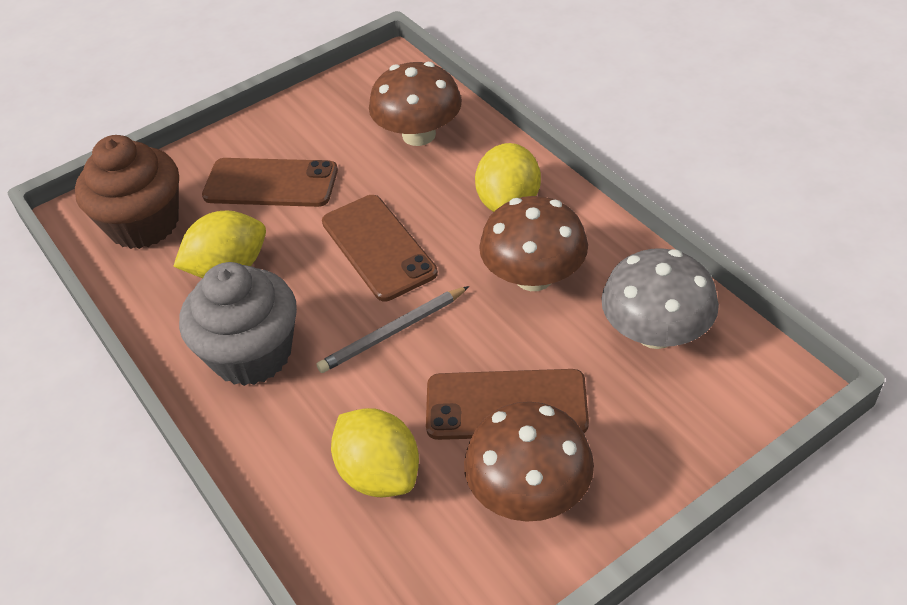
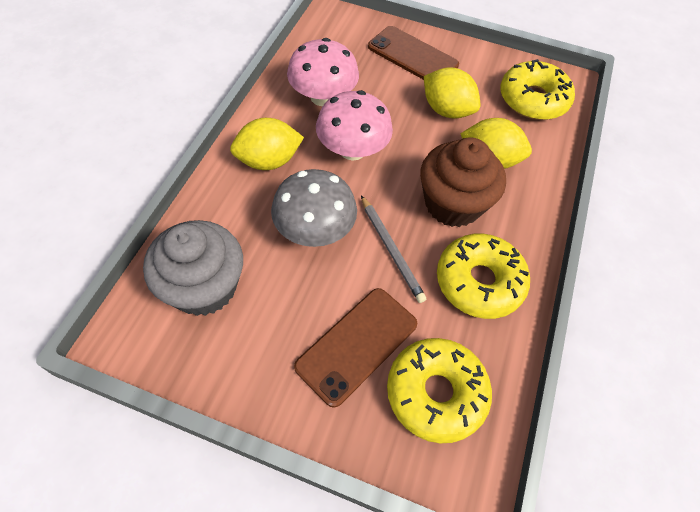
brown mushroom: 3 -> 0
brown phone: 3 -> 2
pink mushroom: 0 -> 2
yellow donut: 0 -> 3

